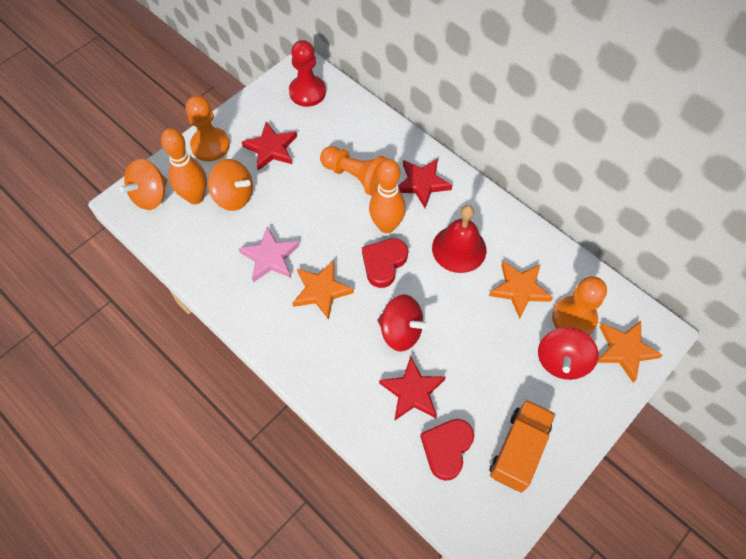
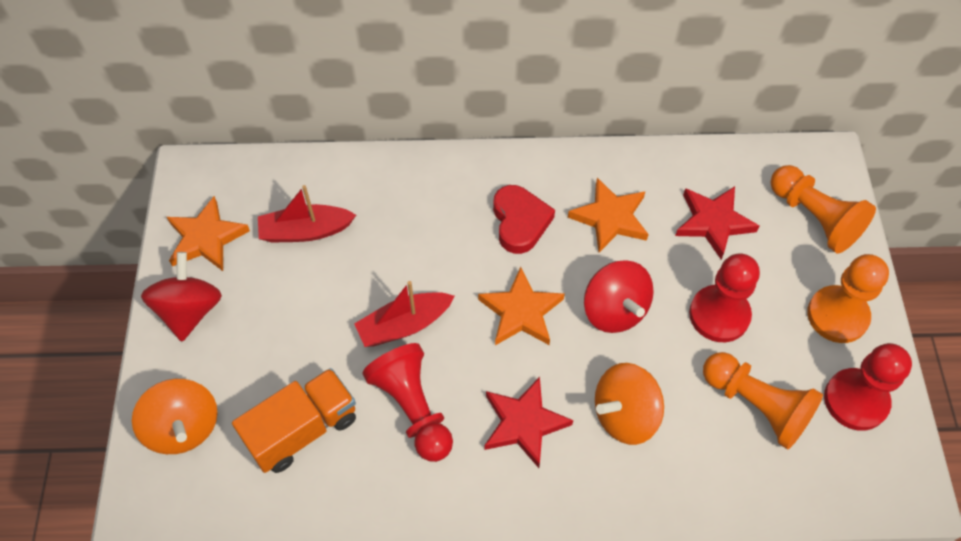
orange bowling pin: 2 -> 0
pink star: 1 -> 0
red bell: 1 -> 0
red boat: 0 -> 2
red heart: 2 -> 1
red pawn: 1 -> 3
red star: 3 -> 2

